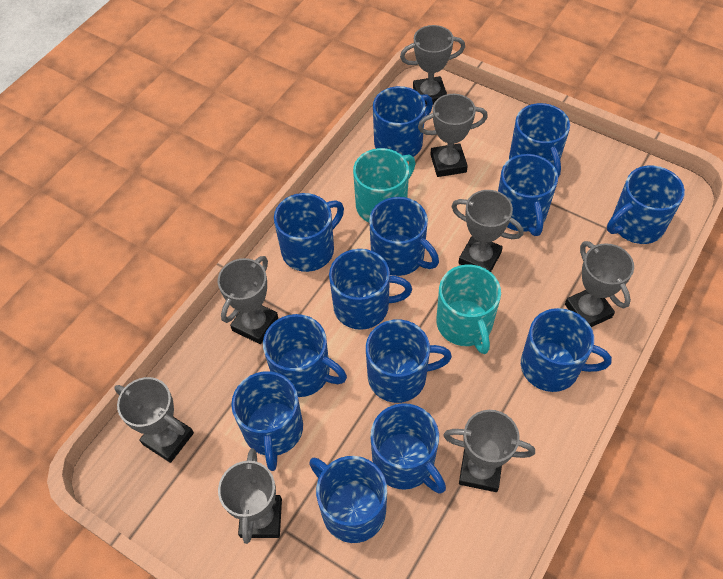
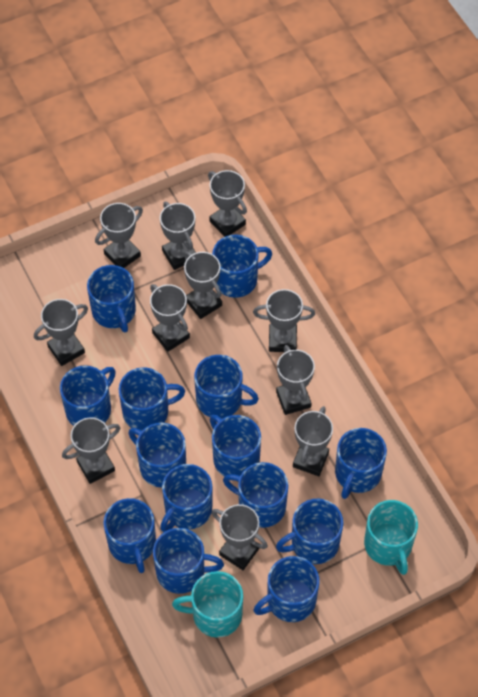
blue mug: 13 -> 14
grey trophy: 8 -> 11

